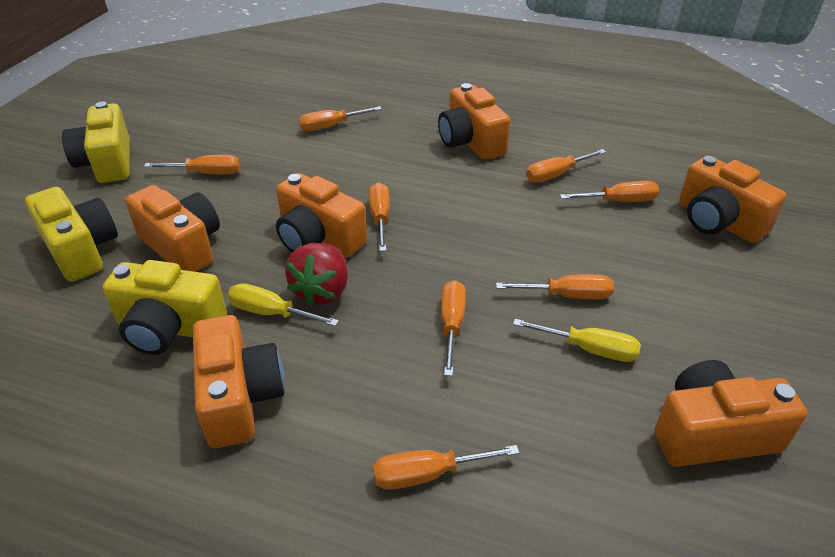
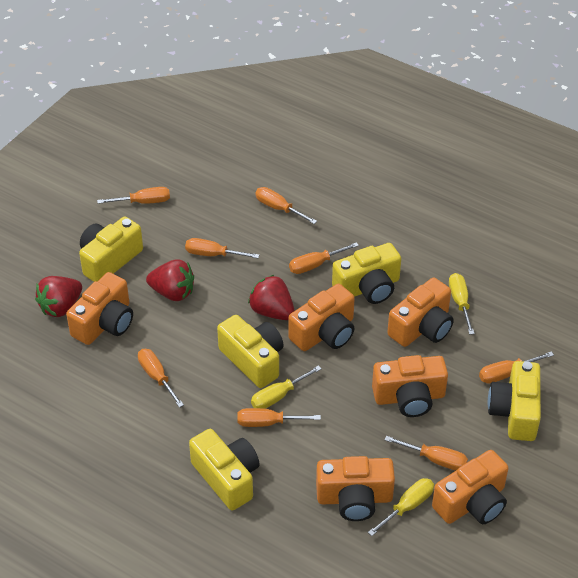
red strawberry: 1 -> 3
yellow camera: 3 -> 5
yellow screwdriver: 2 -> 3

